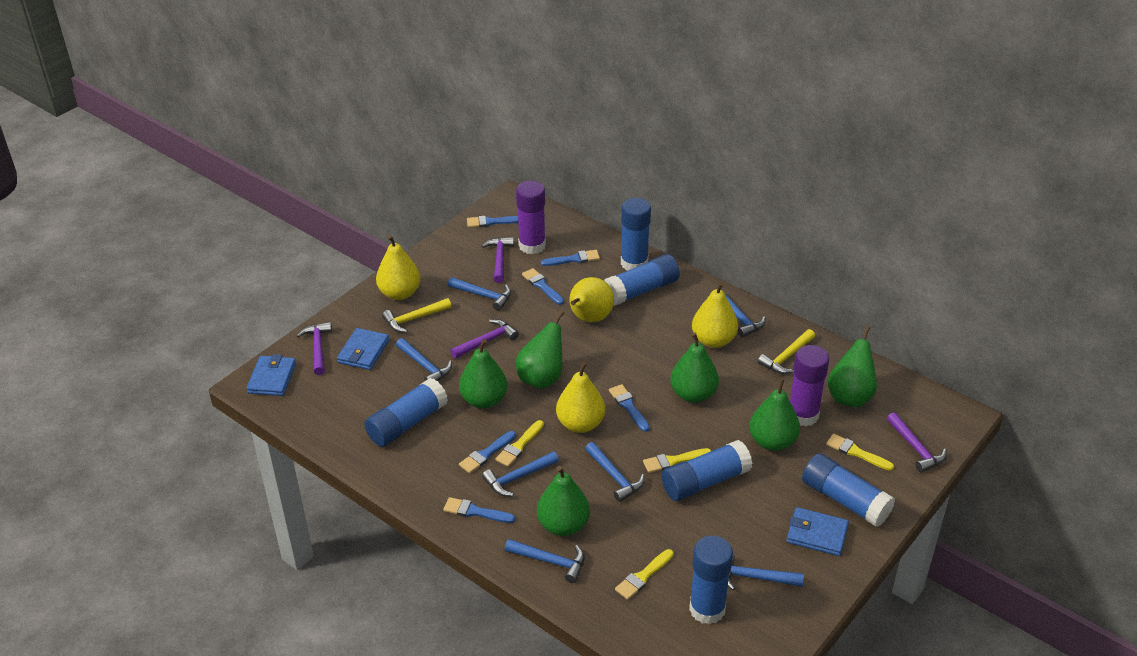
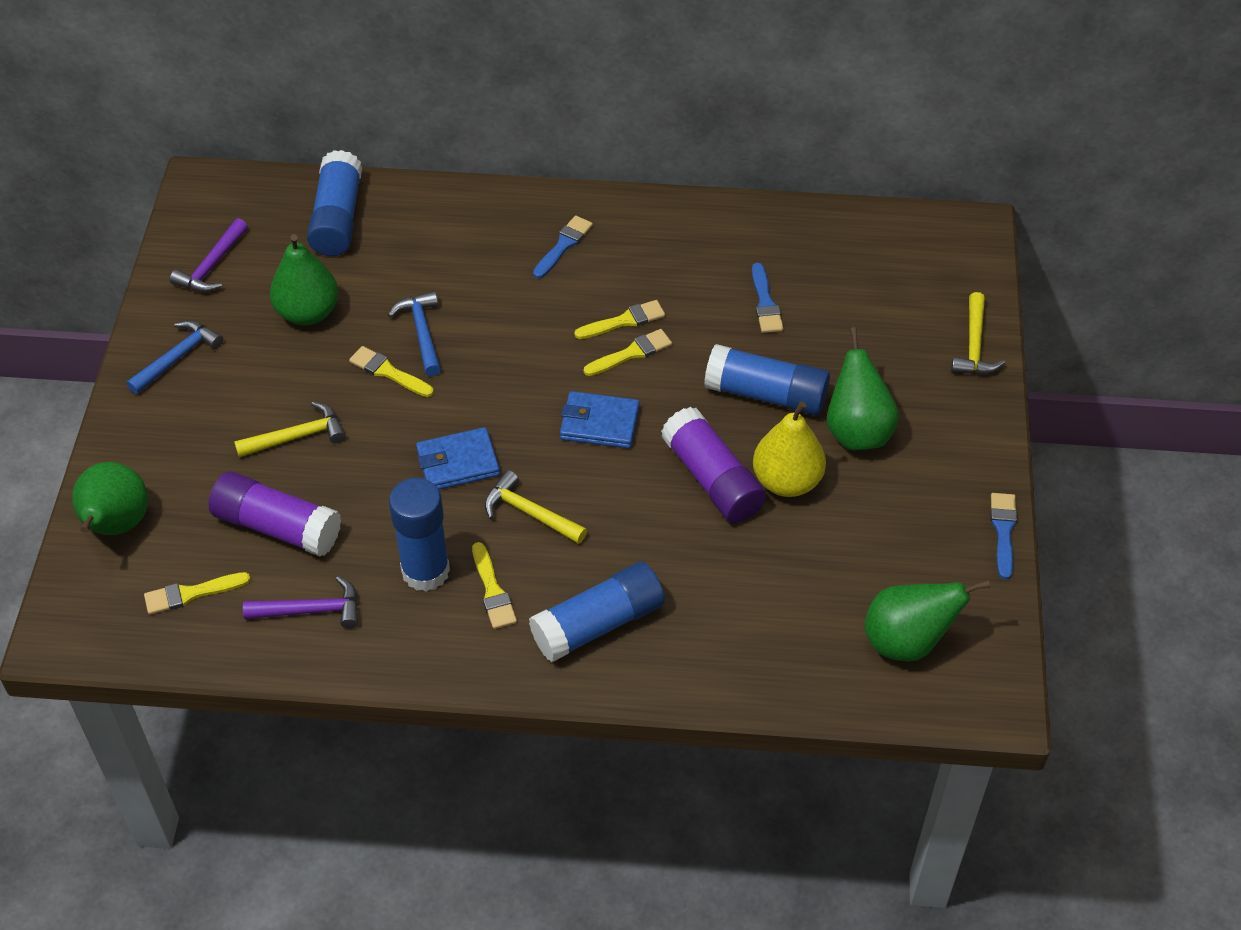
blue brush: 6 -> 3
blue glue stick: 6 -> 4
blue hammer: 7 -> 2
blue wallet: 3 -> 2
green pear: 6 -> 4
purple hammer: 4 -> 2
yellow brush: 4 -> 5
yellow hammer: 2 -> 3
yellow pear: 4 -> 1

